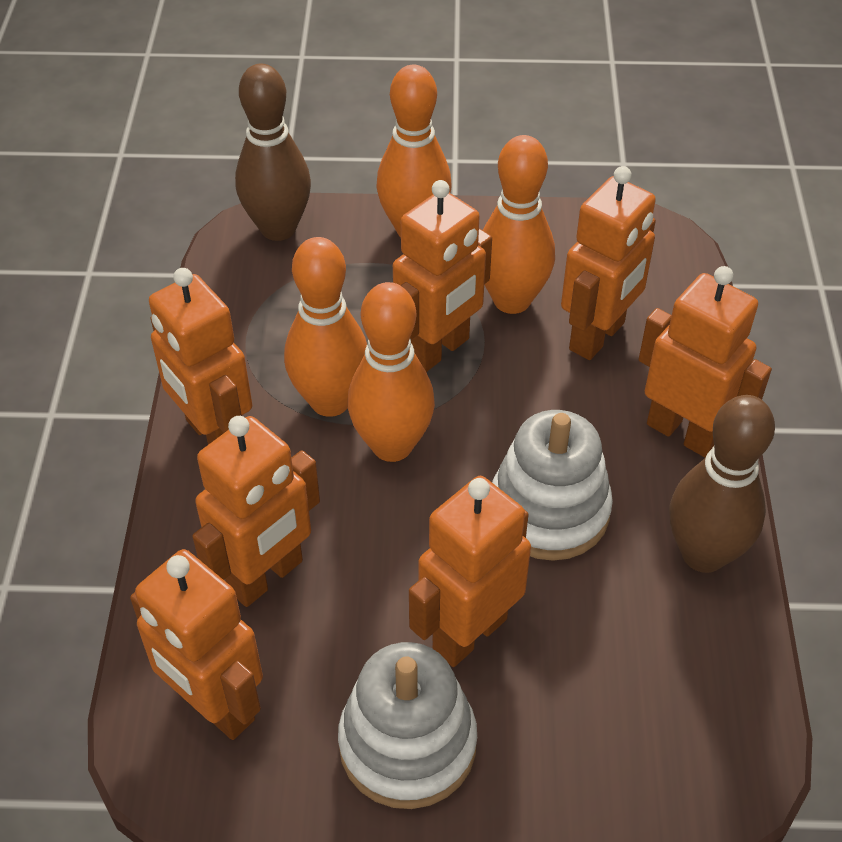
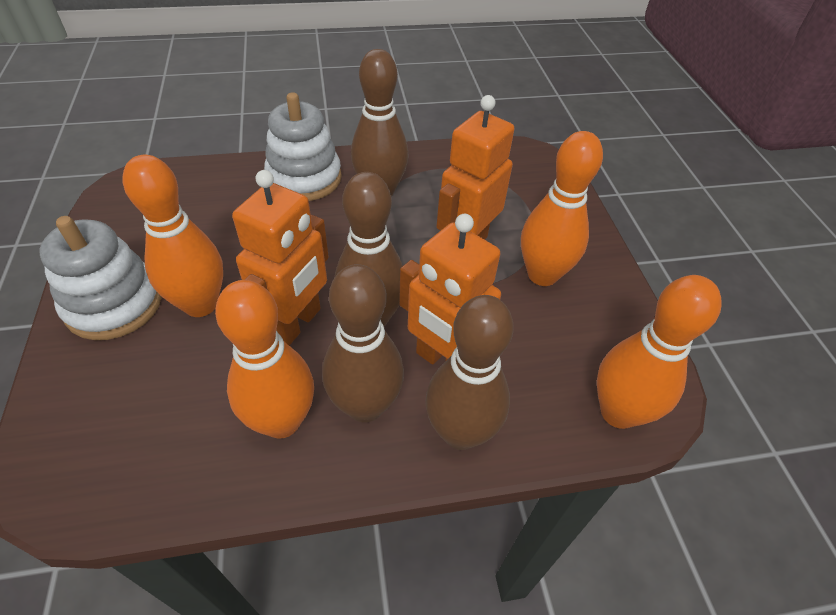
brown bowling pin: 2 -> 4
orange robot: 7 -> 3

